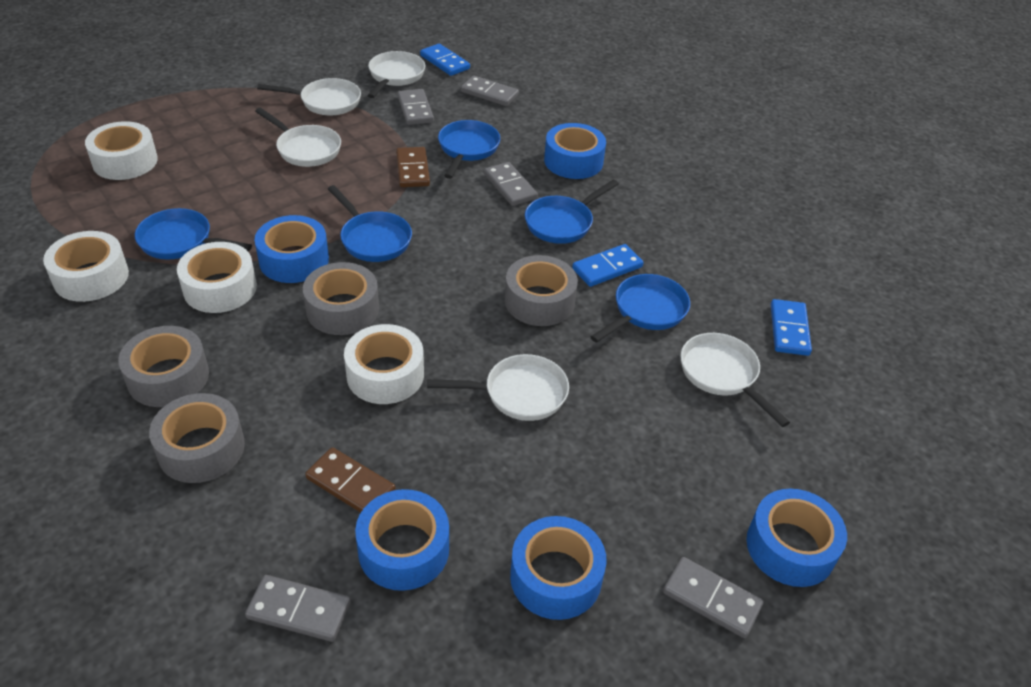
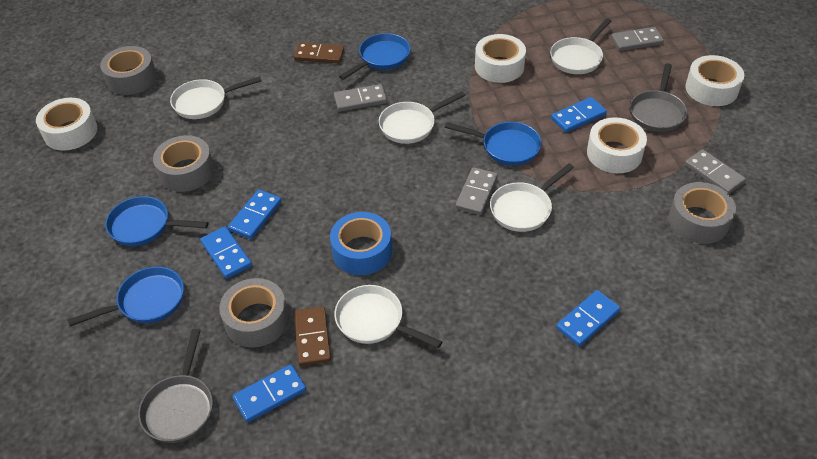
blue domino: 3 -> 5
blue pan: 5 -> 4
blue tape: 5 -> 1
grey domino: 5 -> 4
grey pan: 0 -> 2

